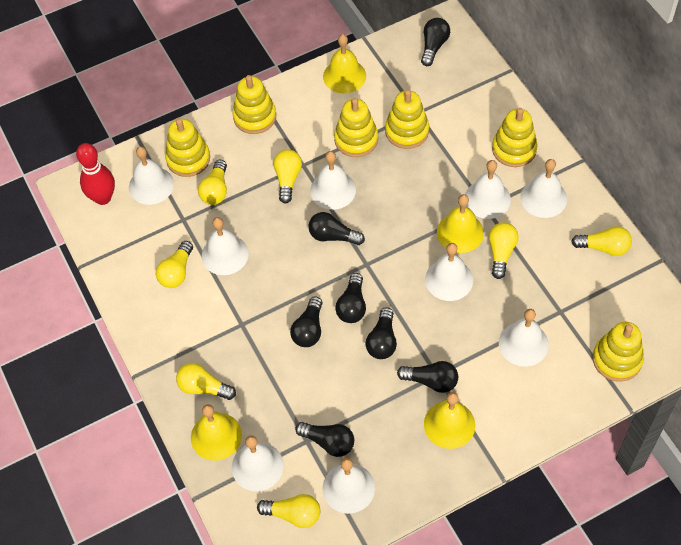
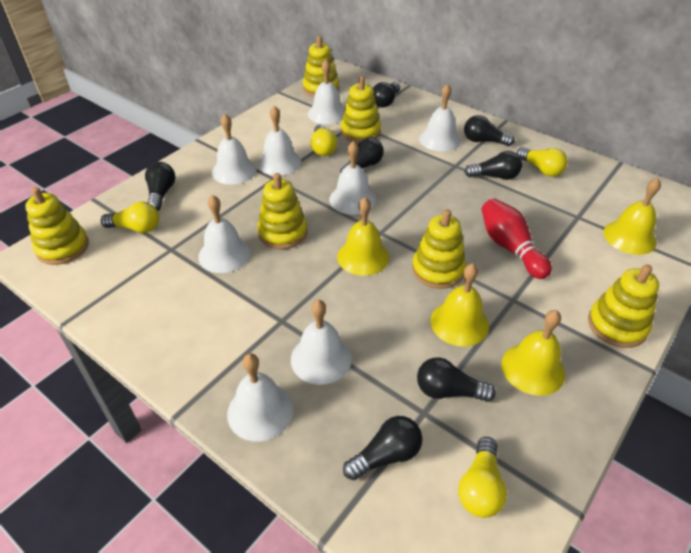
white bell: 9 -> 8
yellow light bulb: 7 -> 4

